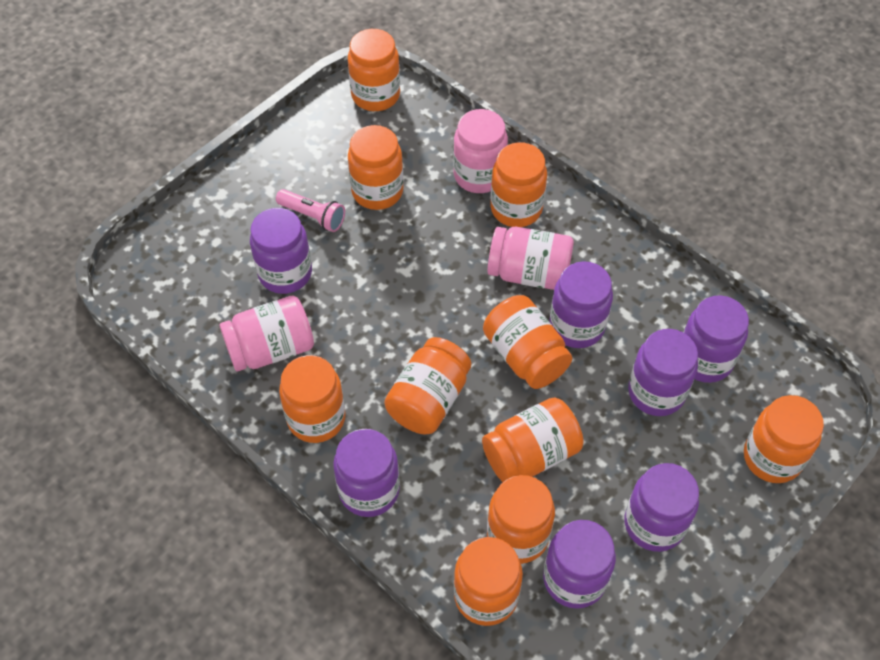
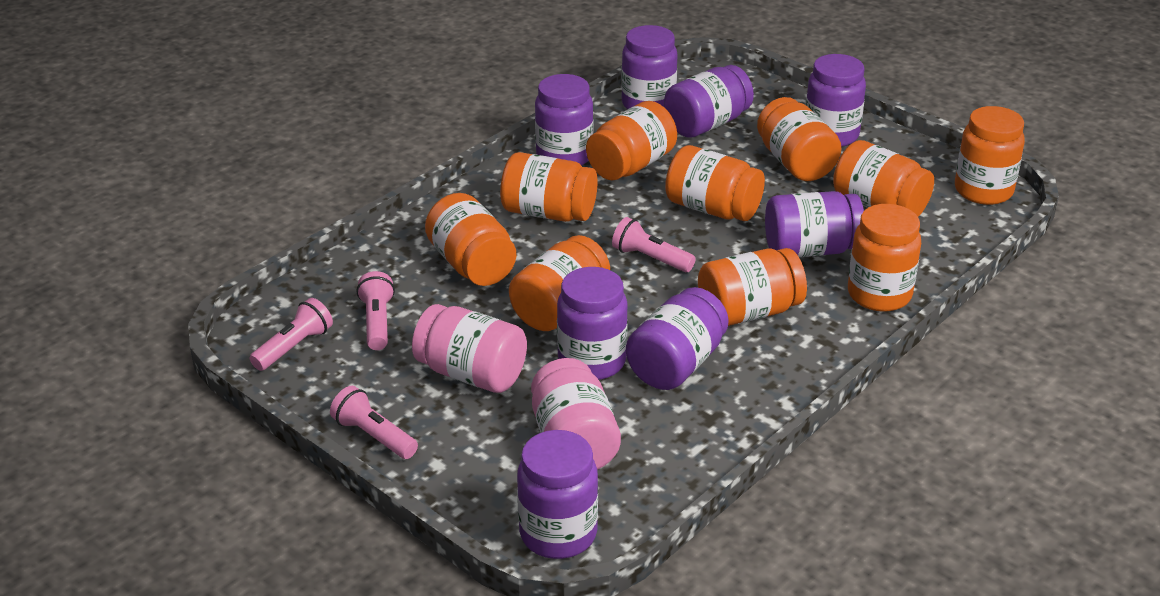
pink flashlight: 1 -> 4
pink jar: 3 -> 2
purple jar: 7 -> 8

